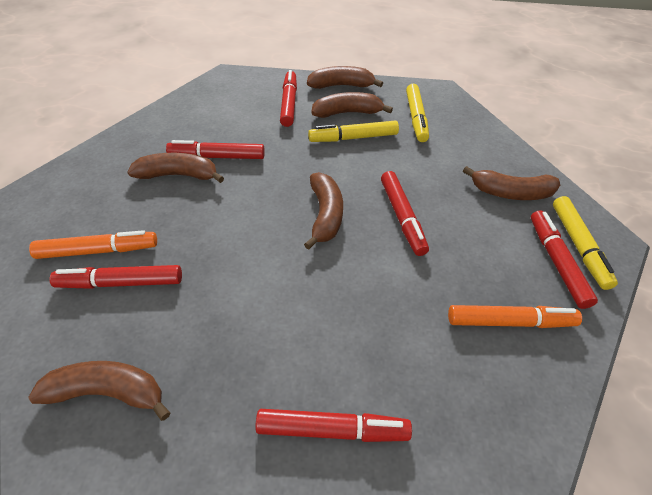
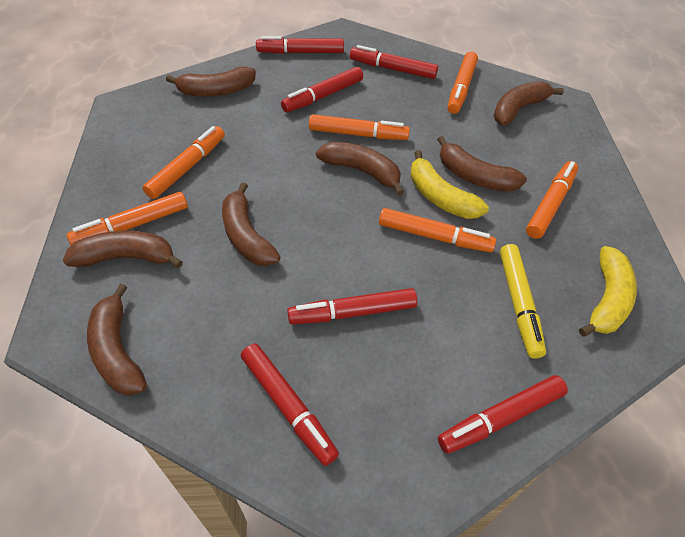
brown banana: 6 -> 7
orange marker: 2 -> 6
yellow banana: 0 -> 2
yellow marker: 3 -> 1

